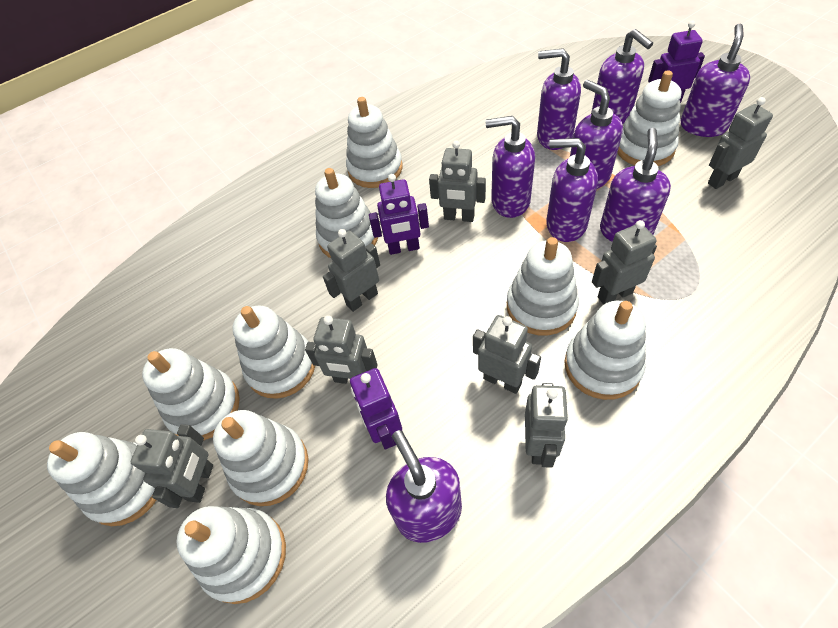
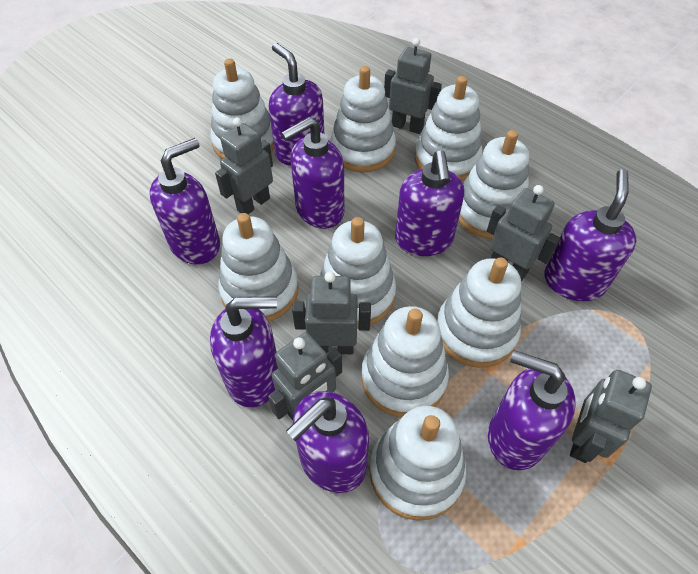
grey robot: 8 -> 6
purple robot: 3 -> 0
white stacking toy: 10 -> 9

